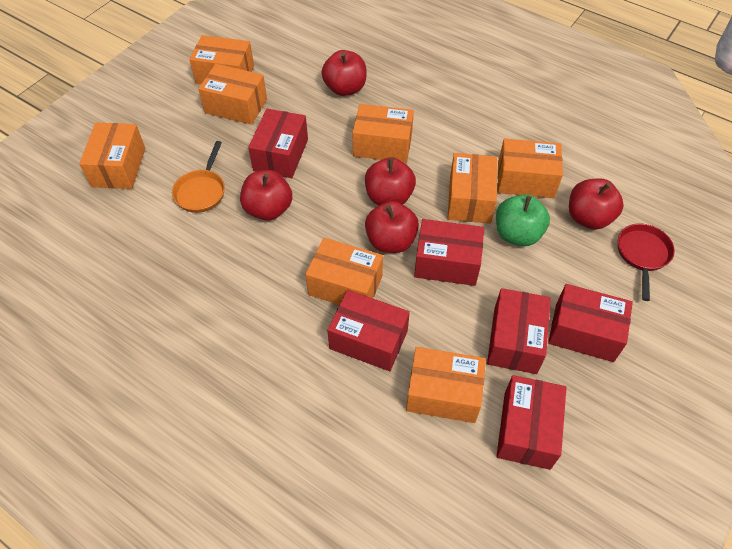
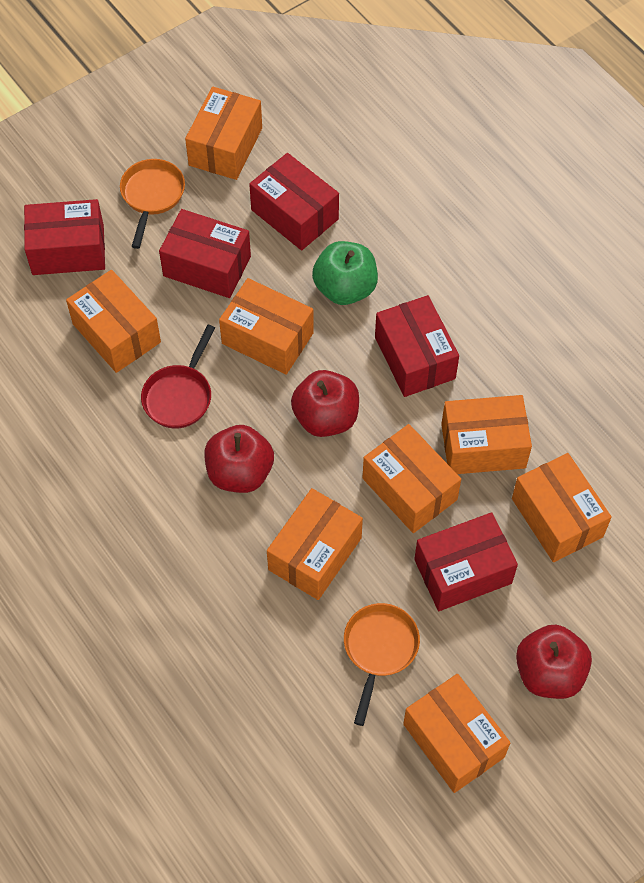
orange pan: 1 -> 2
red apple: 5 -> 3
red box: 6 -> 5

